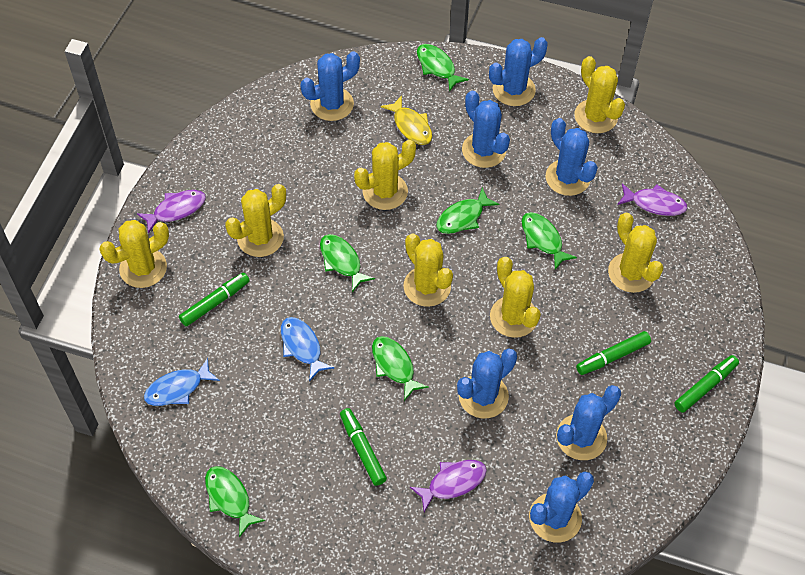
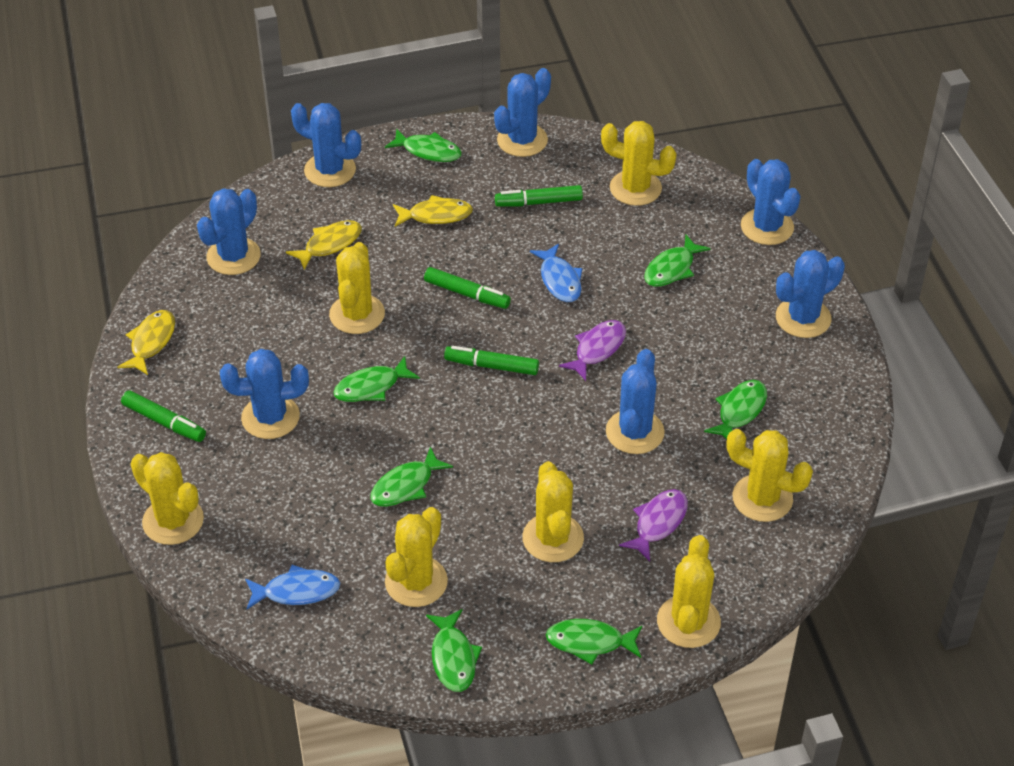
green fish: 6 -> 7
purple fish: 3 -> 2
yellow fish: 1 -> 3

